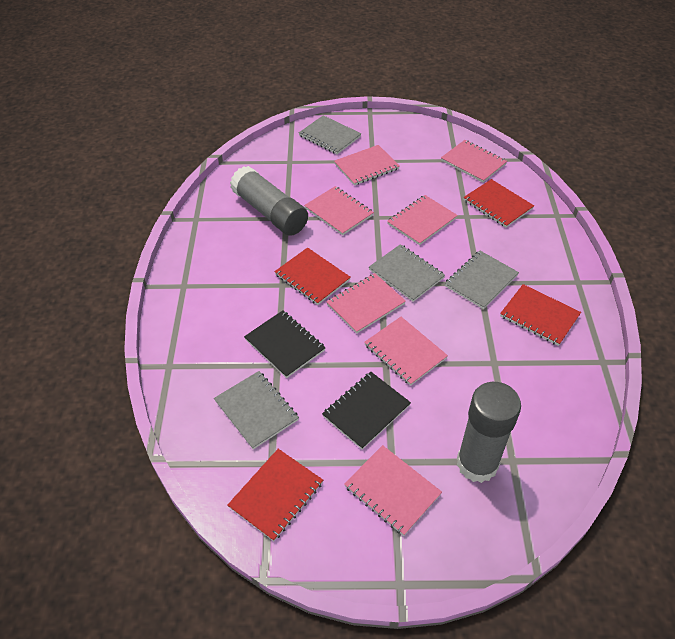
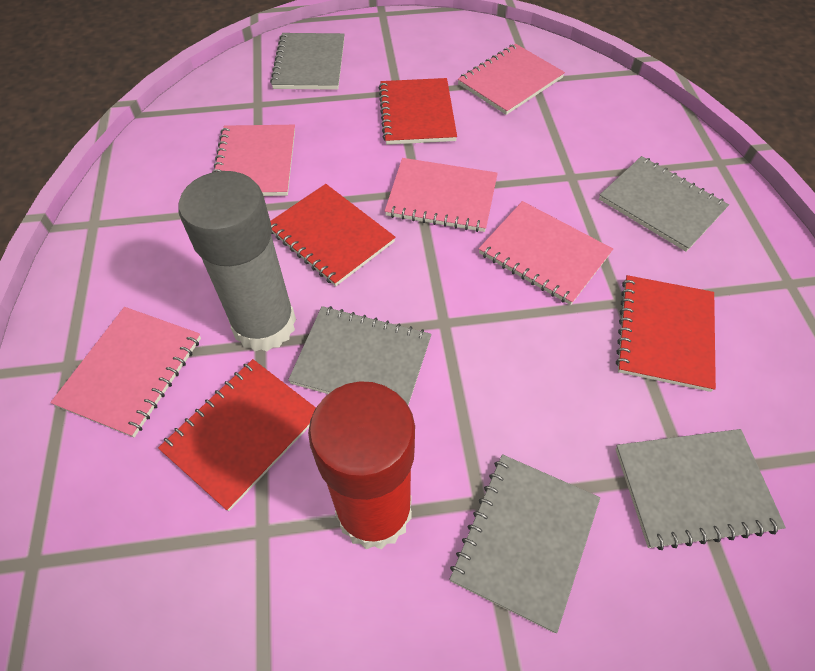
black notebook: 2 -> 0
grey glue stick: 2 -> 1
grey notebook: 4 -> 5
pink notebook: 7 -> 5
red glue stick: 0 -> 1

